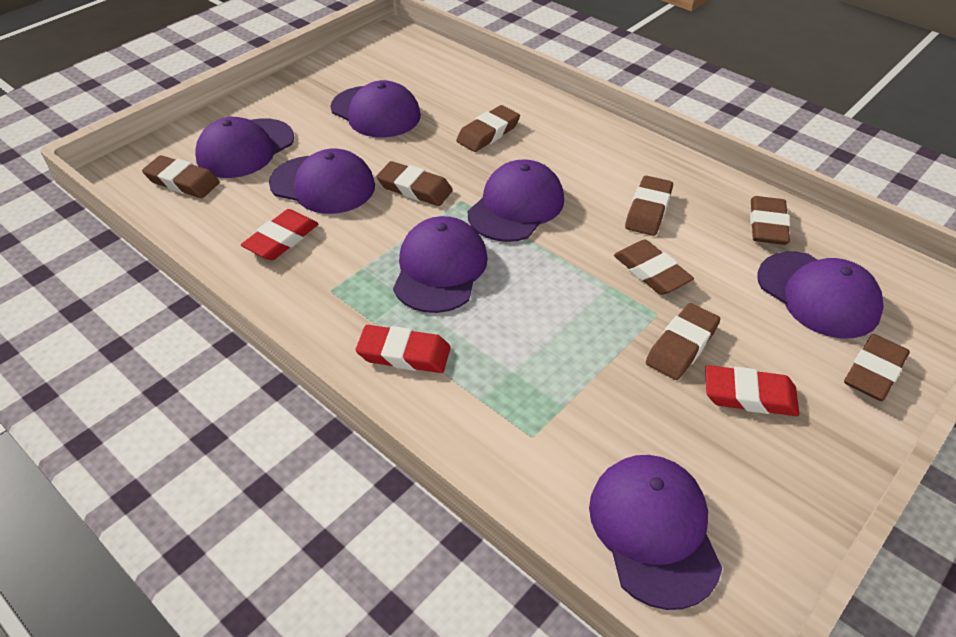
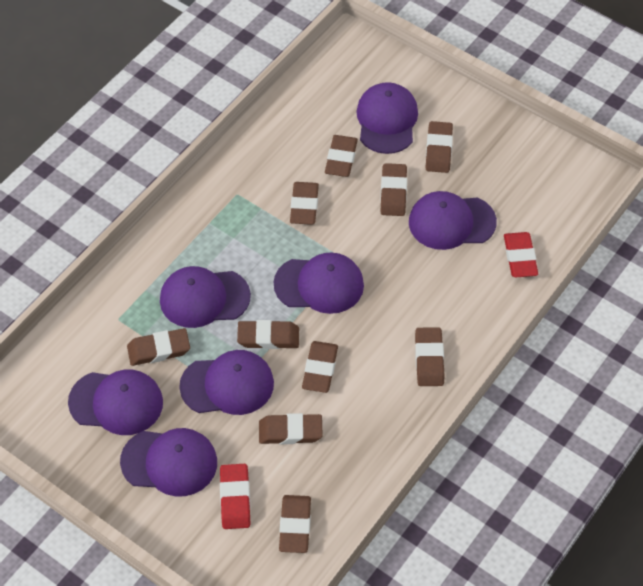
brown eraser: 8 -> 10
red eraser: 3 -> 2

